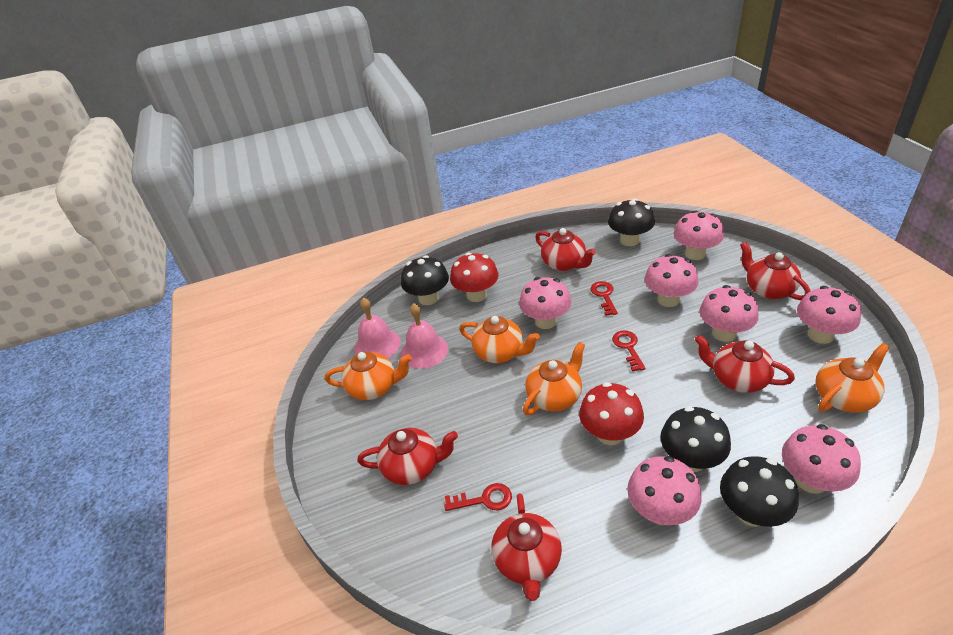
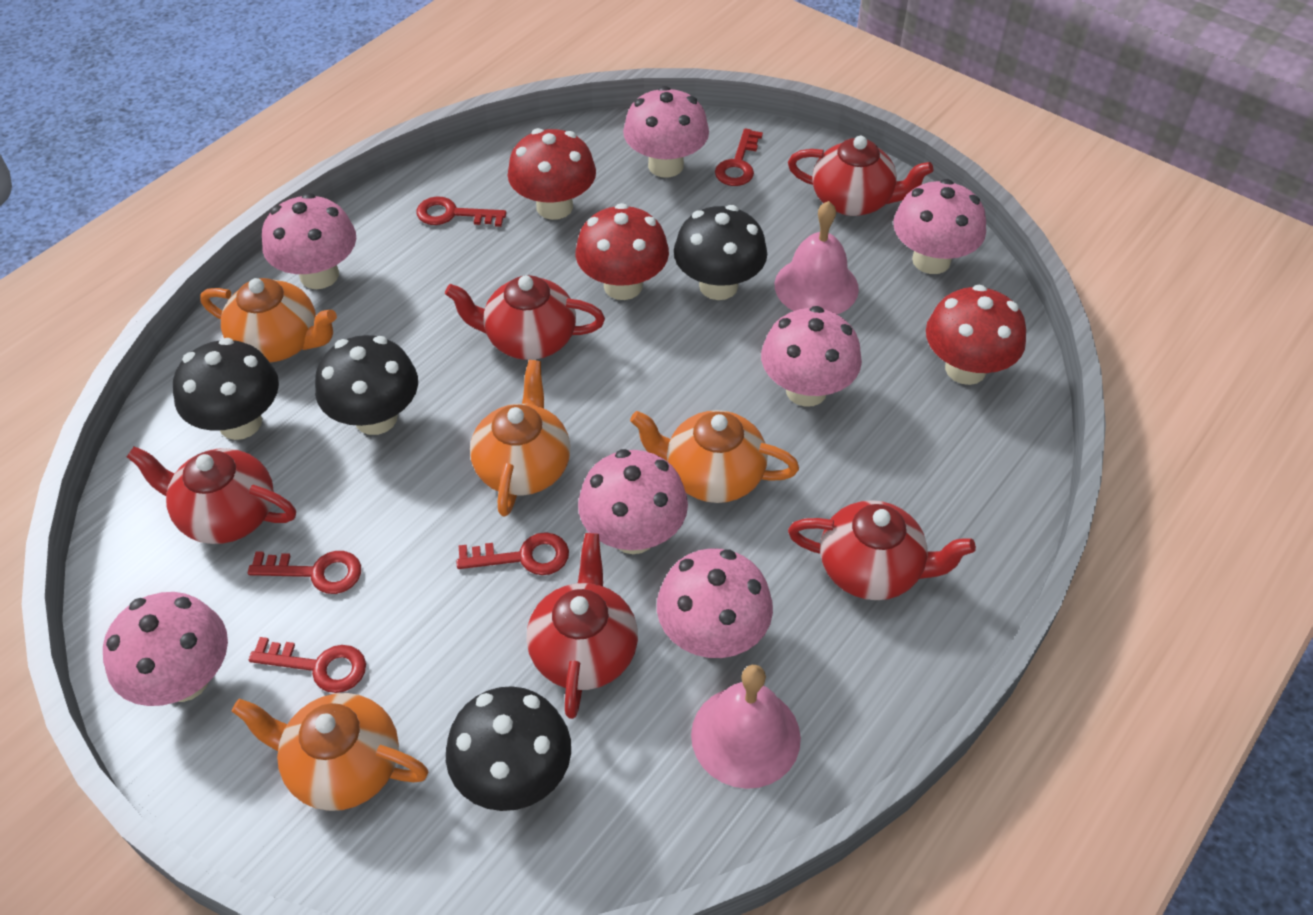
red key: 3 -> 5
red mushroom: 2 -> 3

